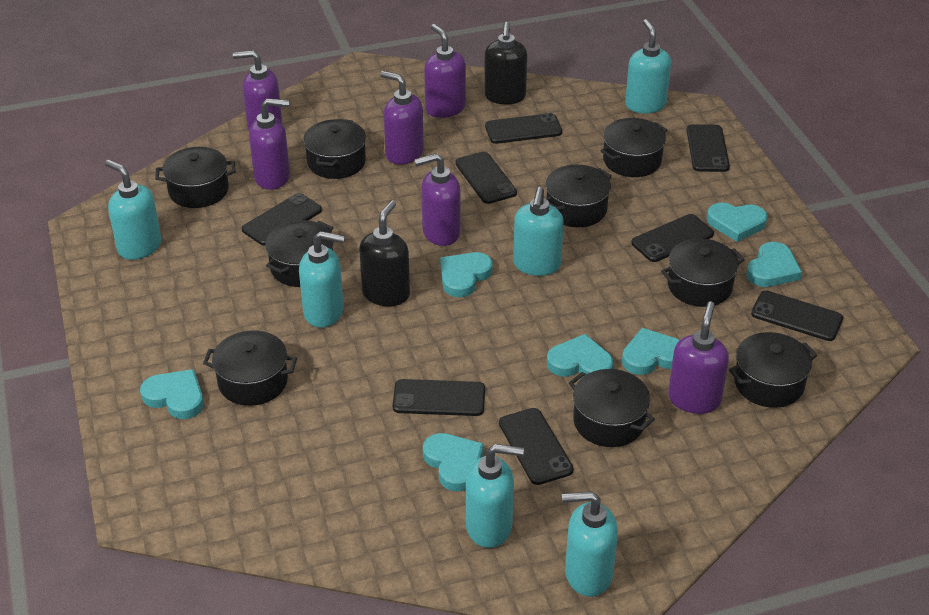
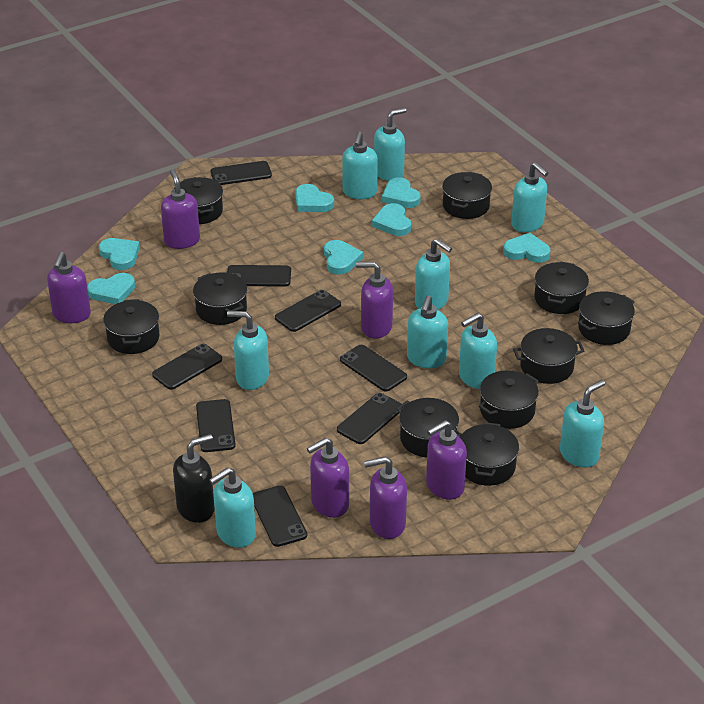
black pot: 9 -> 10
black soap dispenser: 2 -> 1
turquoise soap dispenser: 6 -> 9

